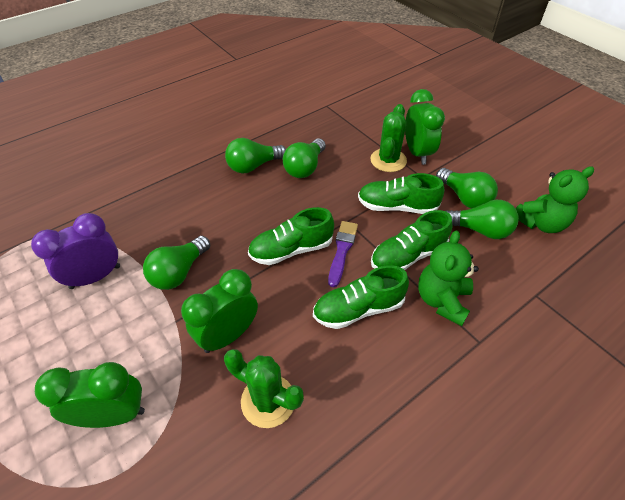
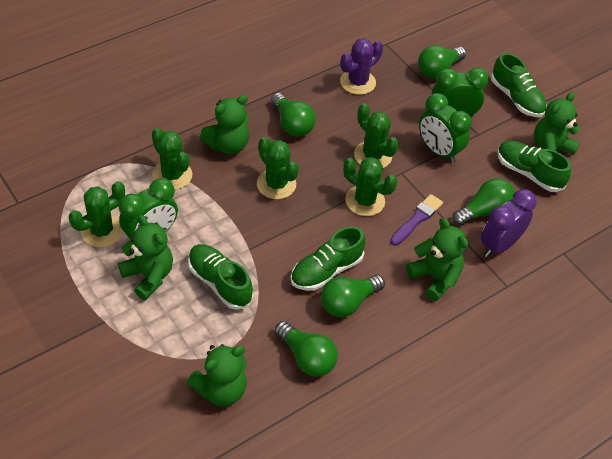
green cactus: 2 -> 5
green teddy bear: 2 -> 5
purple cactus: 0 -> 1

